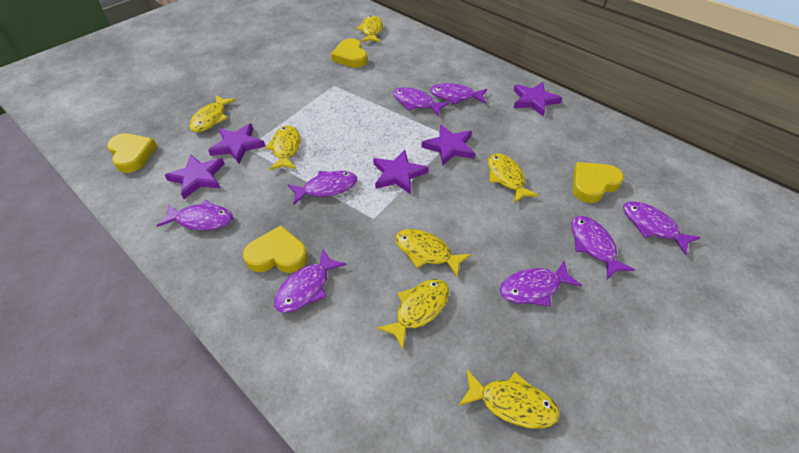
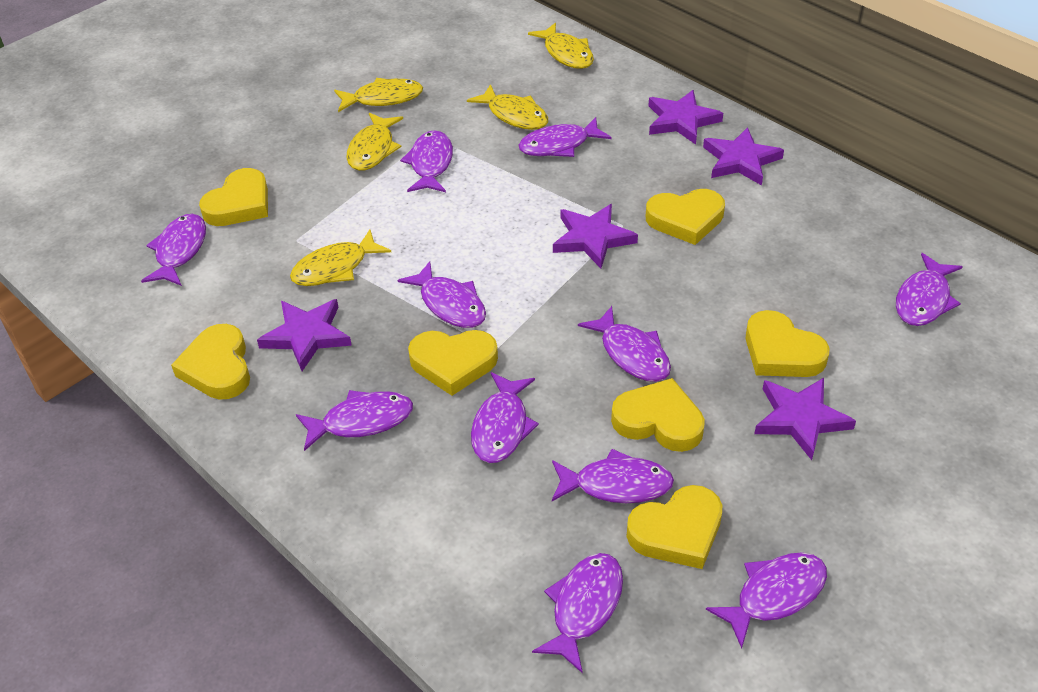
purple fish: 8 -> 11
yellow fish: 7 -> 5
yellow heart: 4 -> 7

